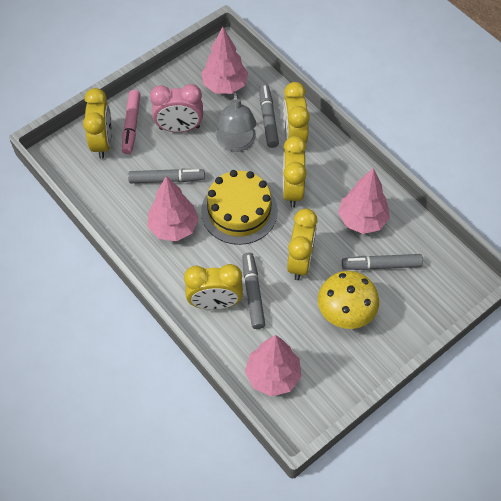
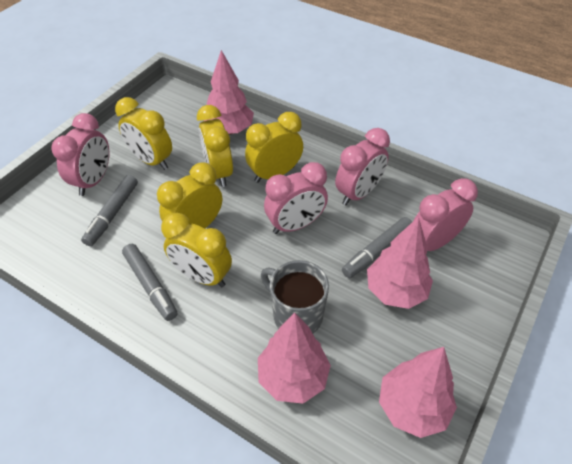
grey lamp: 1 -> 0
grey marker: 4 -> 3
grey mug: 0 -> 1
pink clock: 1 -> 4
pink marker: 1 -> 0
yellow cake: 1 -> 0
yellow mushroom: 1 -> 0

